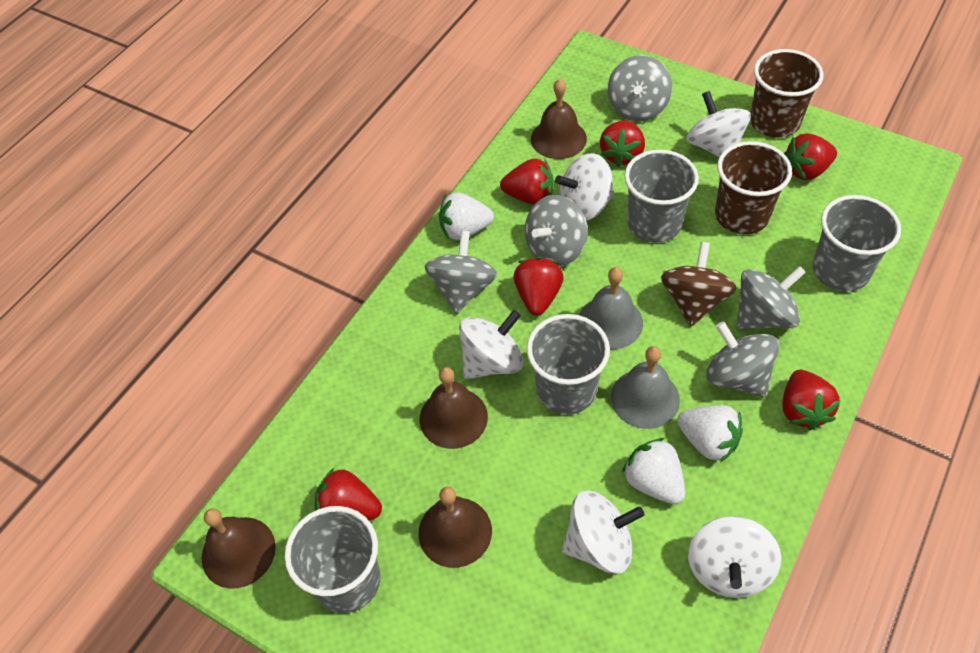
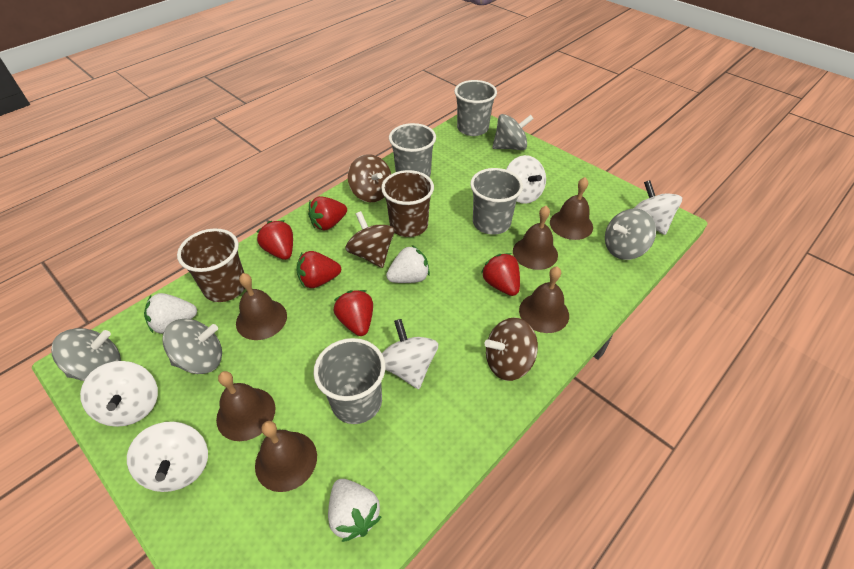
brown bell: 4 -> 6
brown spinning top: 1 -> 3
grey bell: 2 -> 0
grey spinning top: 5 -> 4
red strawberry: 6 -> 5

